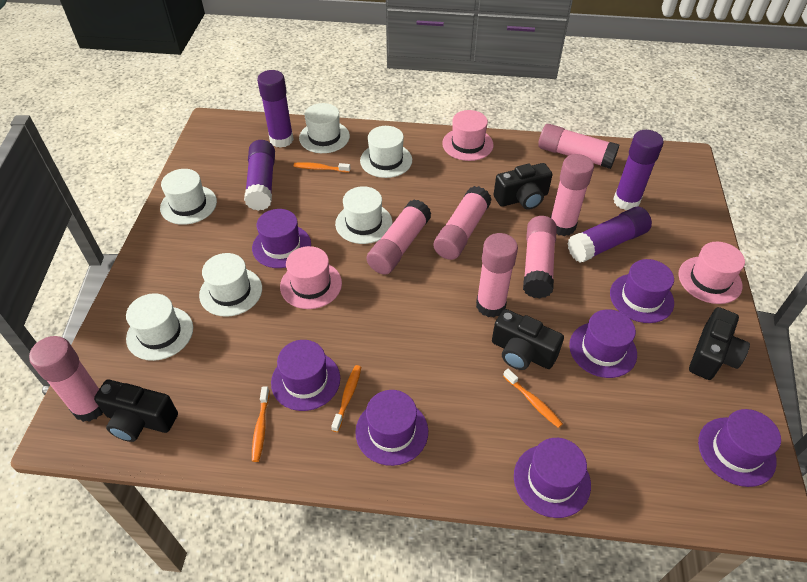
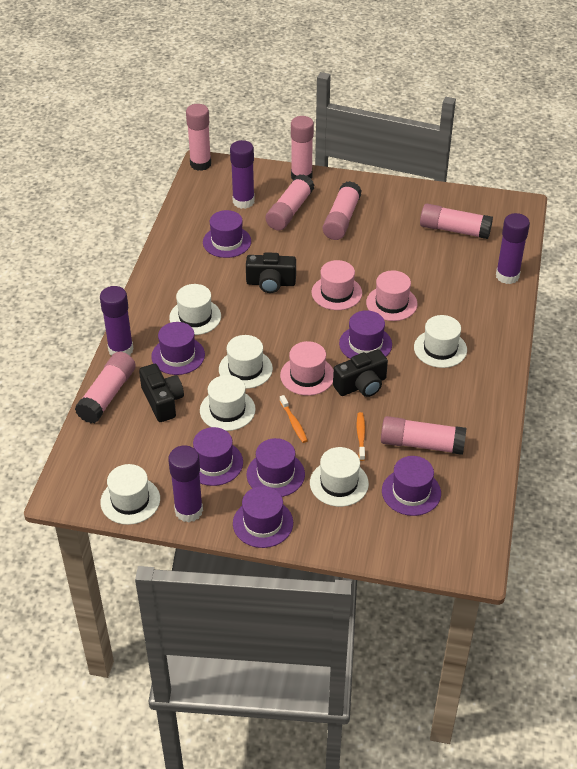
black camera: 4 -> 3
orange toothbrush: 4 -> 2

